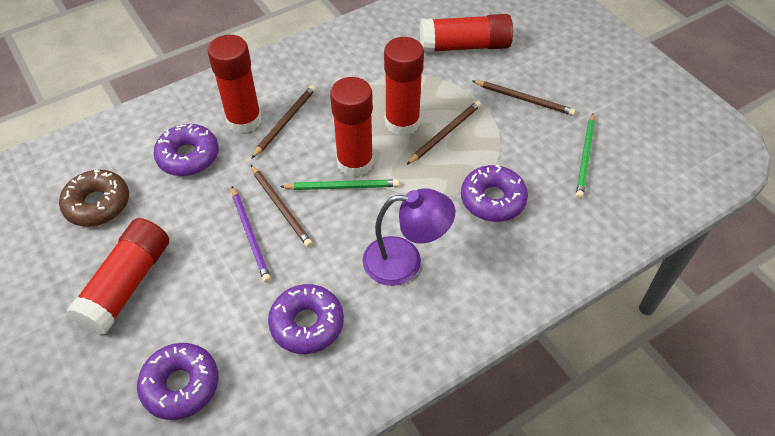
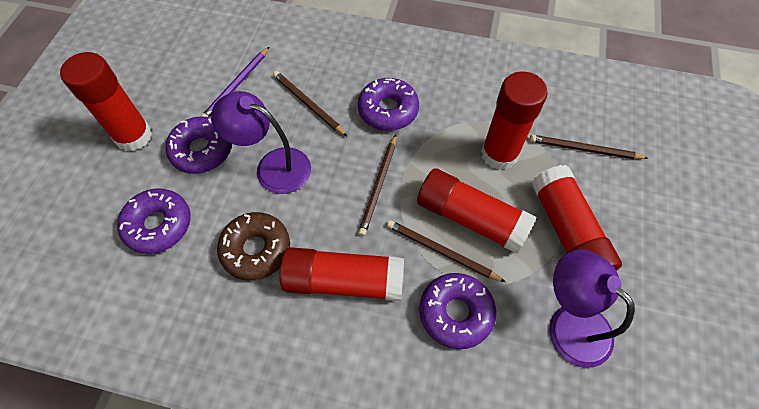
green pencil: 2 -> 0
purple lamp: 1 -> 2

